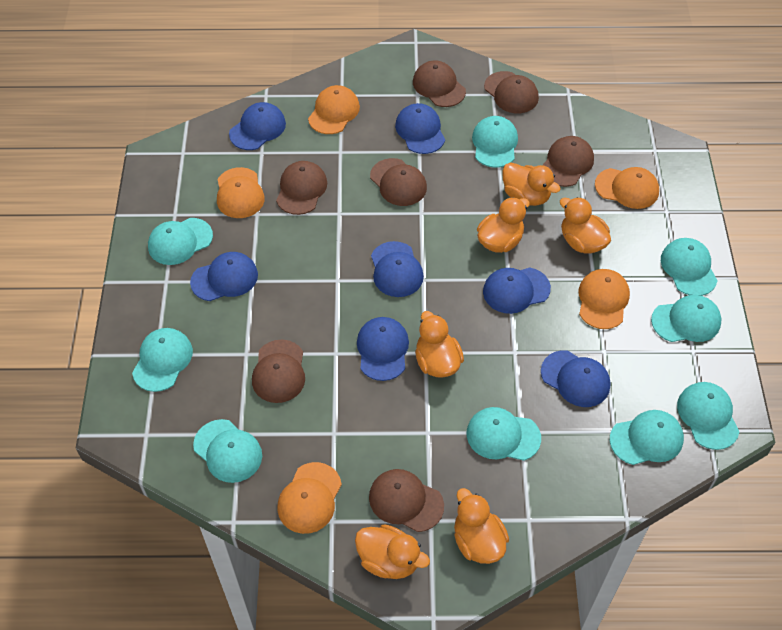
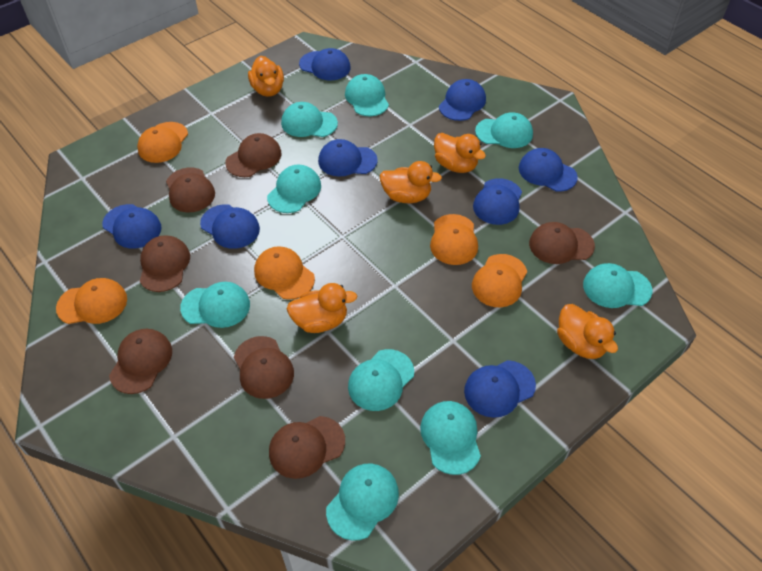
blue cap: 7 -> 8
orange duck: 6 -> 5

